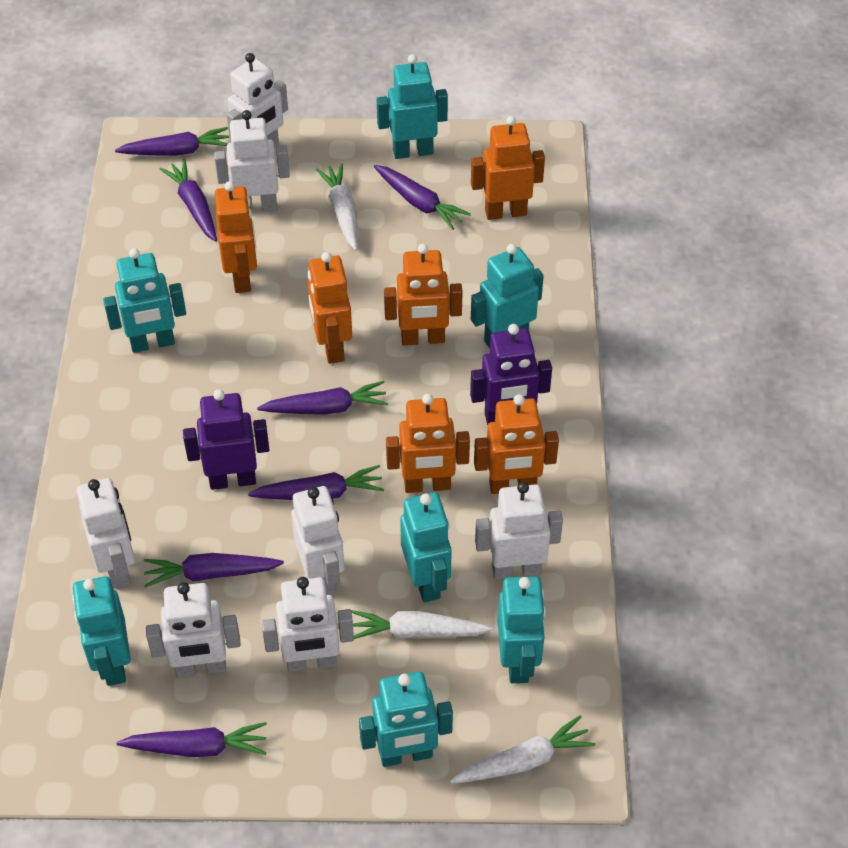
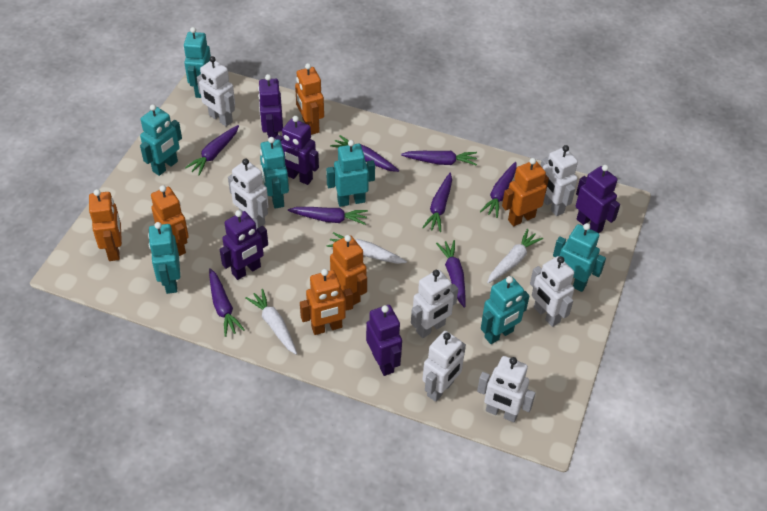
purple carrot: 7 -> 8
purple robot: 2 -> 5

